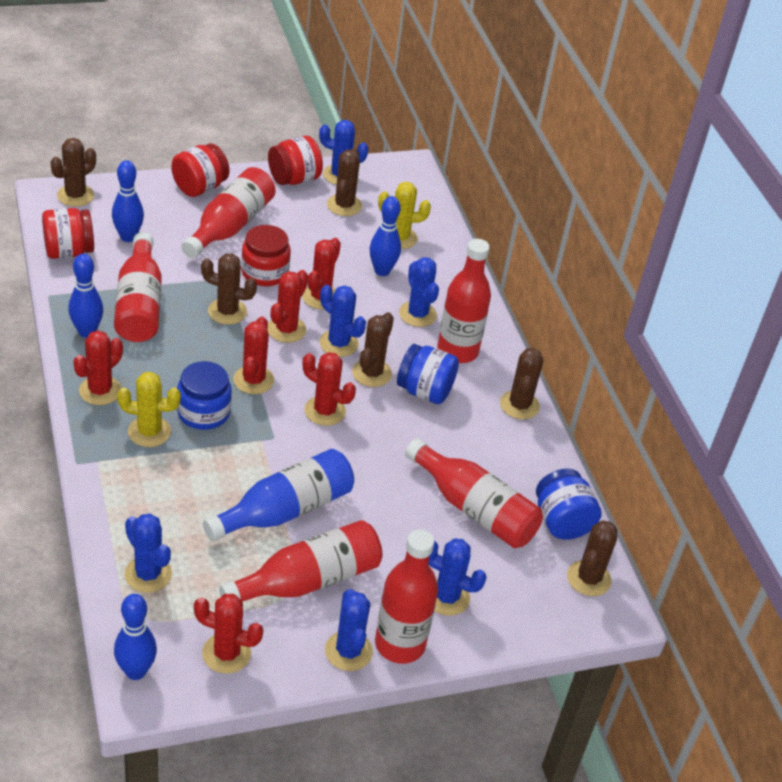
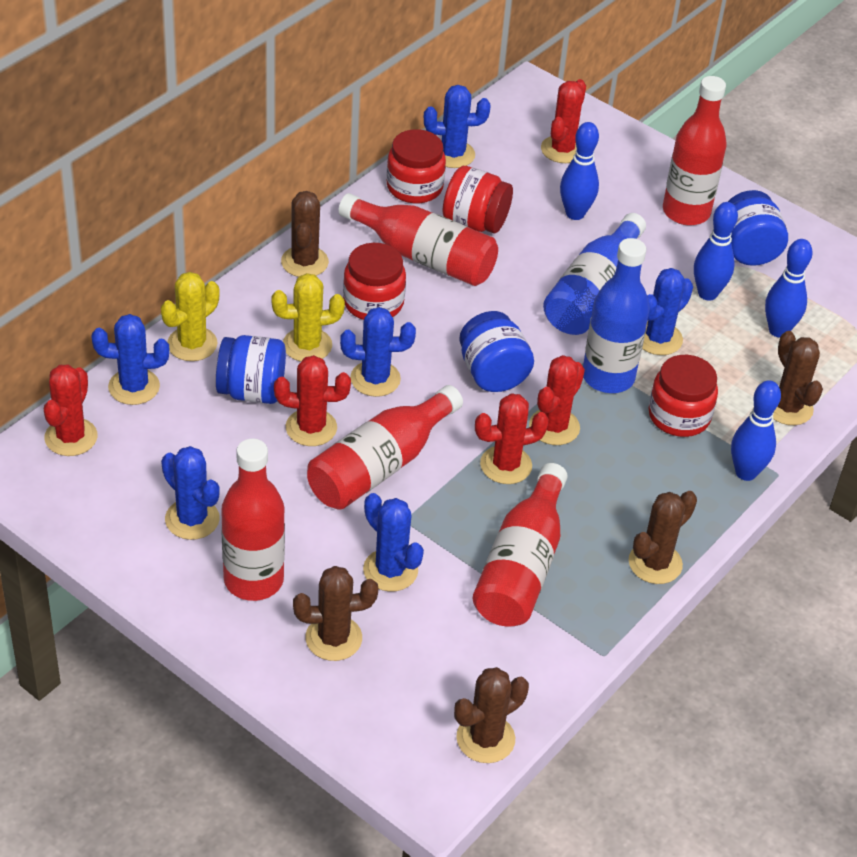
blue bottle: 1 -> 2
brown cactus: 6 -> 5
red bottle: 6 -> 5
red cactus: 6 -> 5

